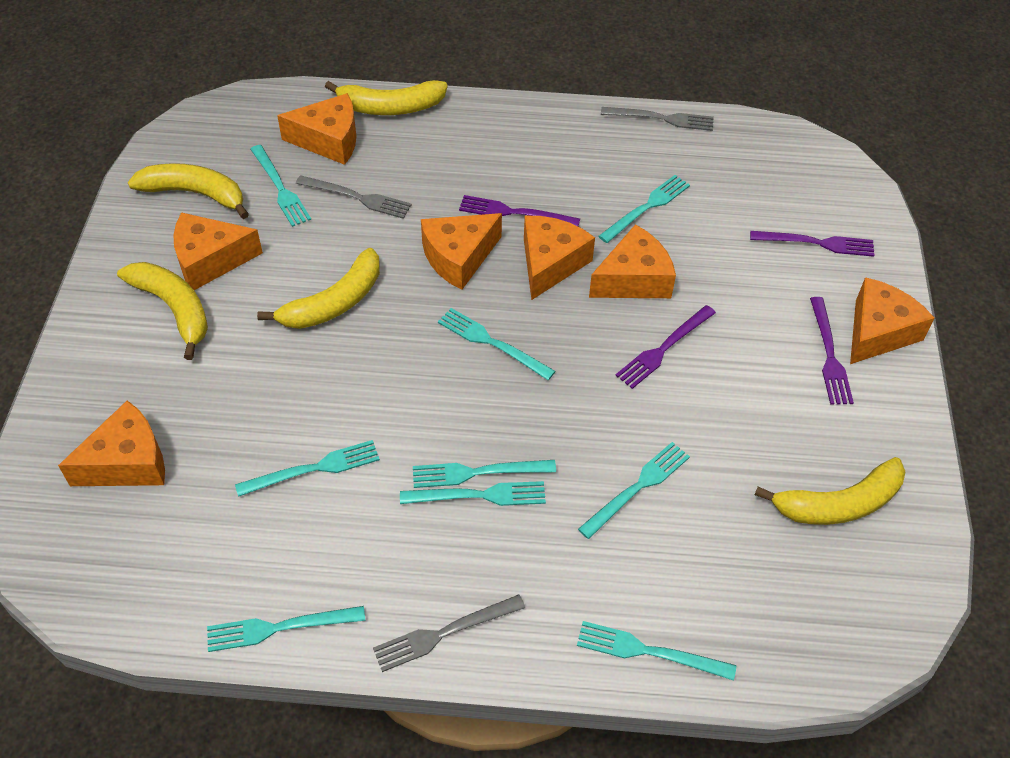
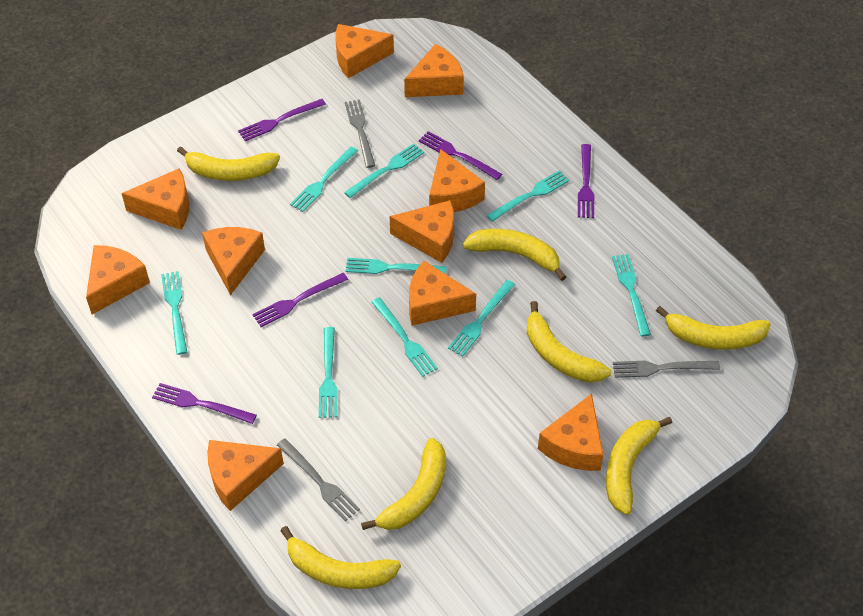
orange cheese: 7 -> 10
purple fork: 4 -> 5
yellow banana: 5 -> 7

